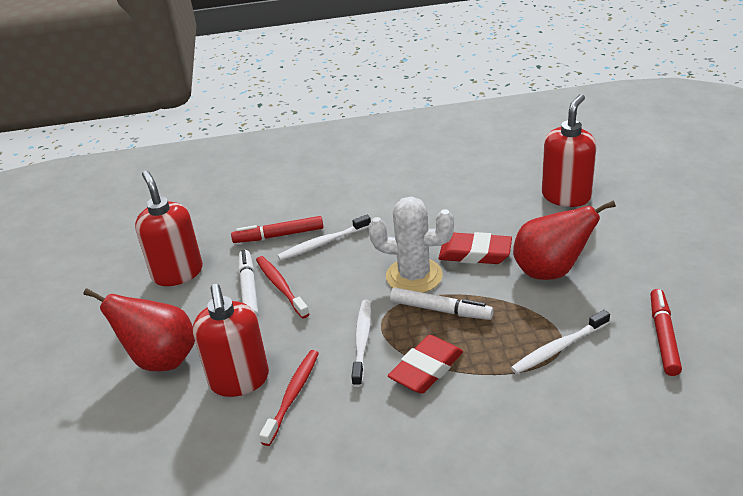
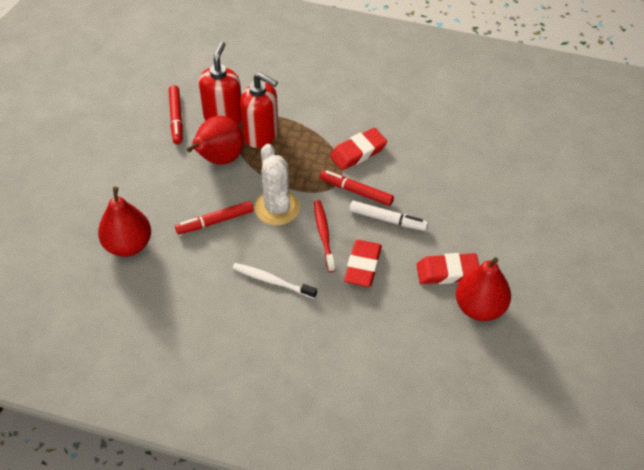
red eraser: 2 -> 3
red marker: 2 -> 3
red pear: 2 -> 3
red soap dispenser: 3 -> 2
red toothbrush: 2 -> 1
white marker: 2 -> 1
white toothbrush: 3 -> 1

